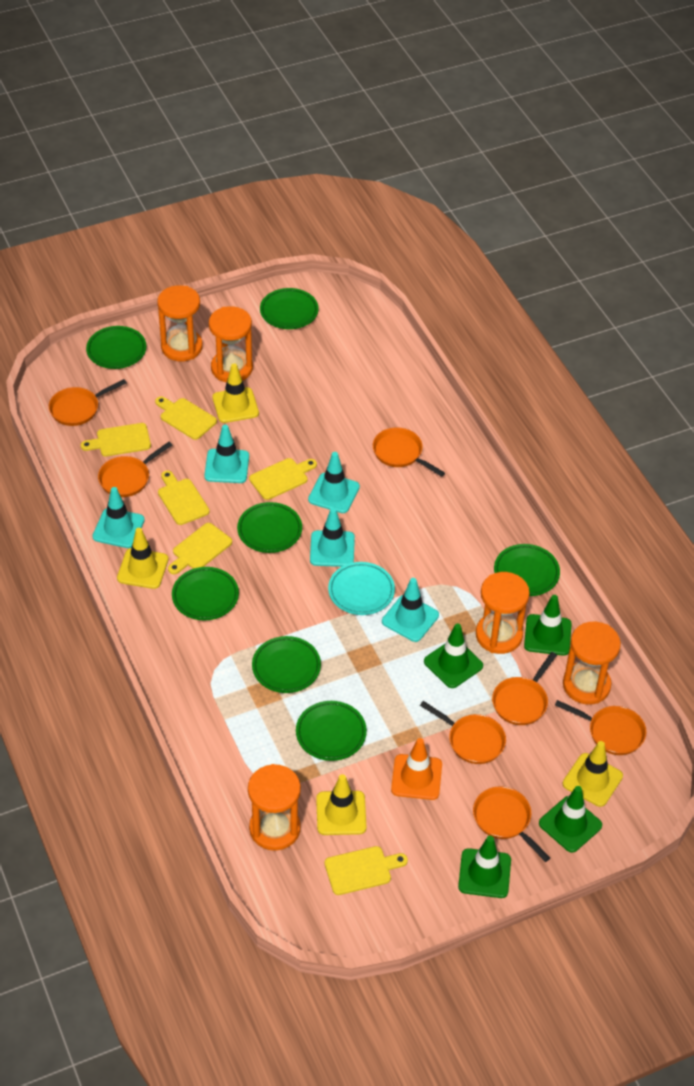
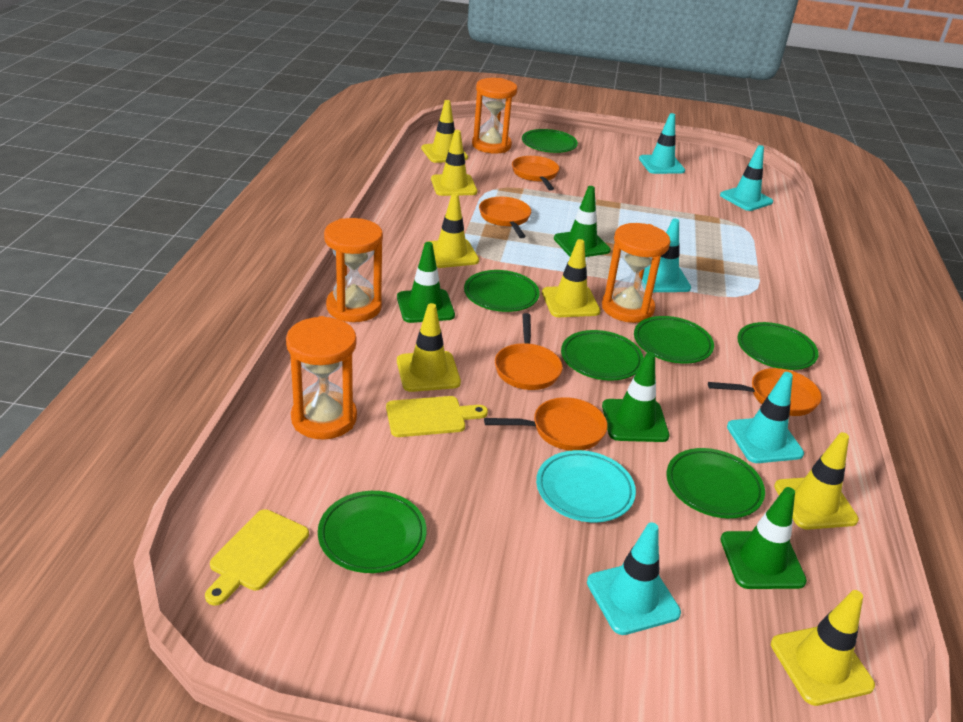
orange hourglass: 5 -> 4
orange pan: 7 -> 5
orange traffic cone: 1 -> 0
yellow cutting board: 6 -> 2
yellow traffic cone: 4 -> 7

